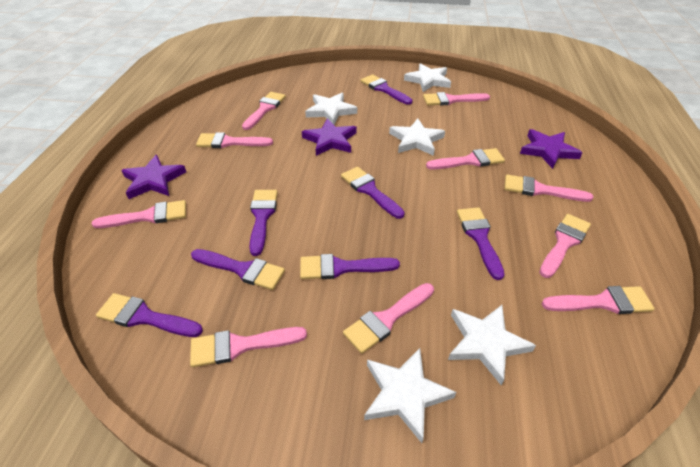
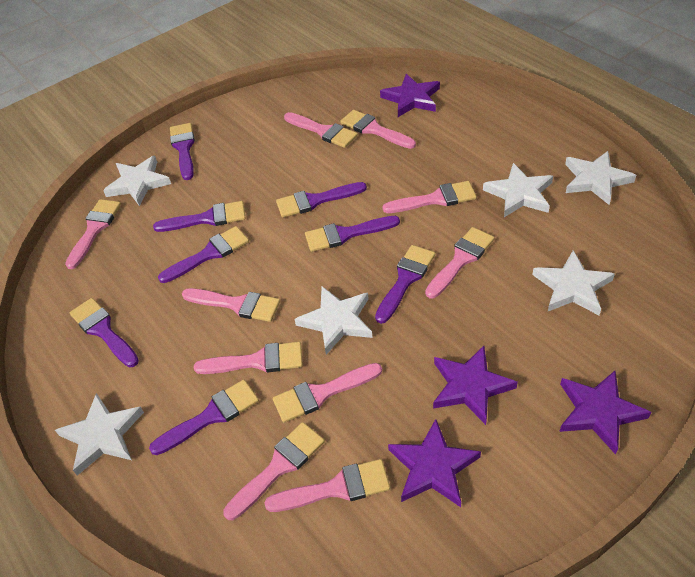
purple brush: 7 -> 8
purple star: 3 -> 4
white star: 5 -> 6

